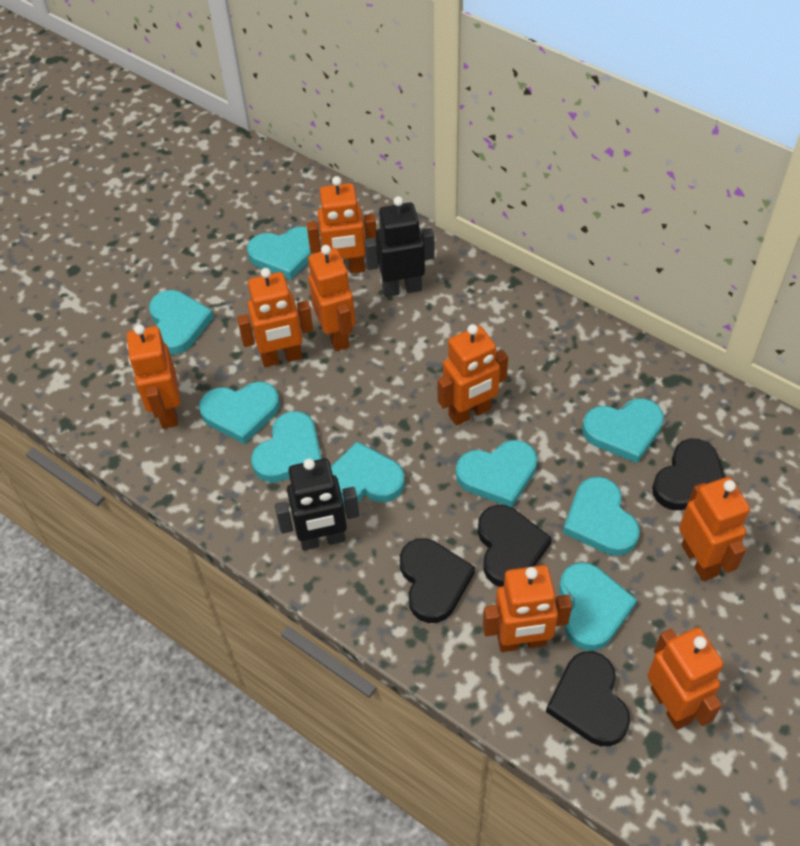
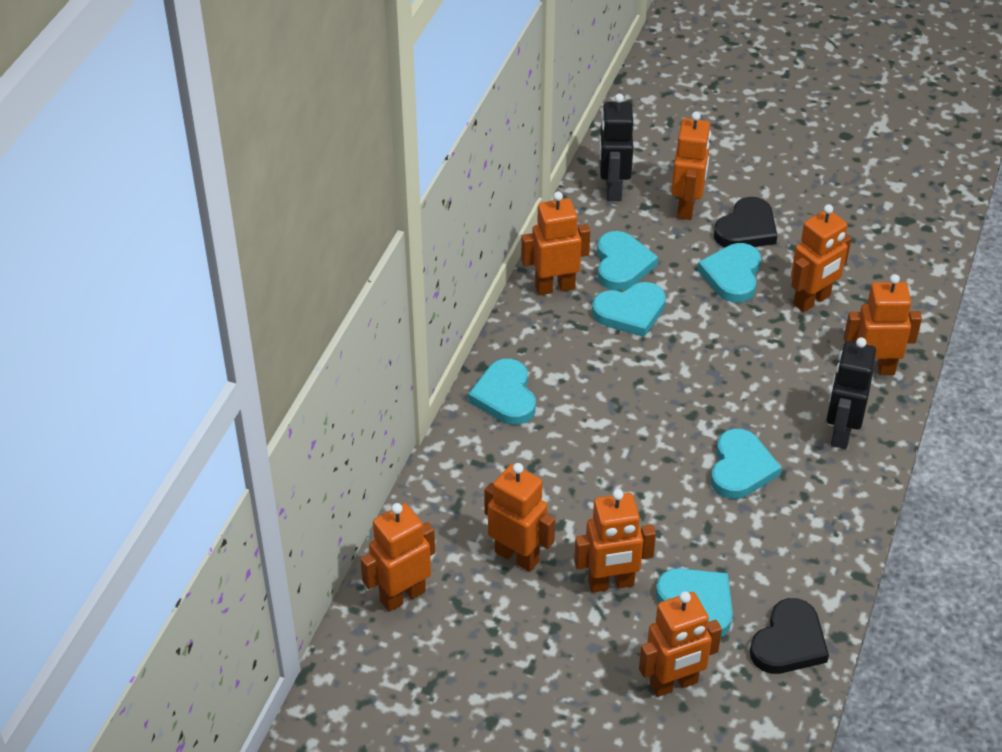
black heart: 4 -> 2
turquoise heart: 9 -> 6

